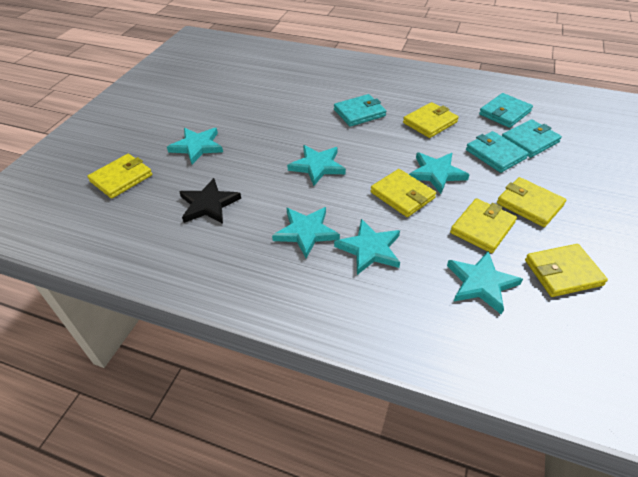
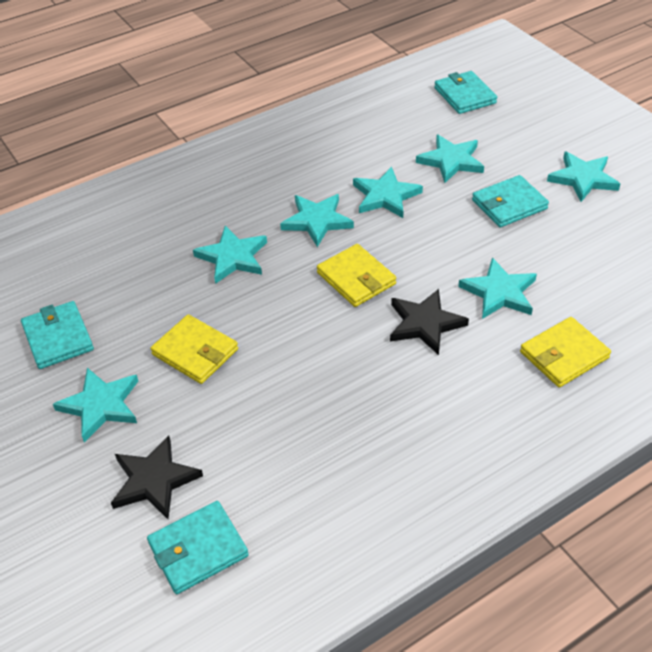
black star: 1 -> 2
turquoise star: 6 -> 7
yellow wallet: 6 -> 3

